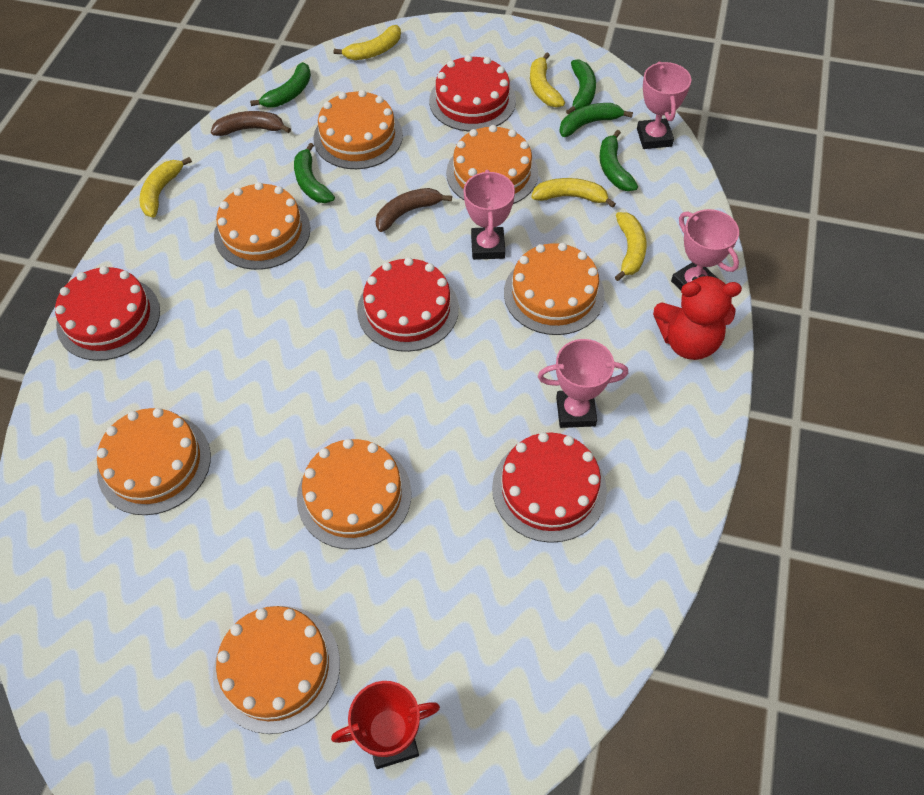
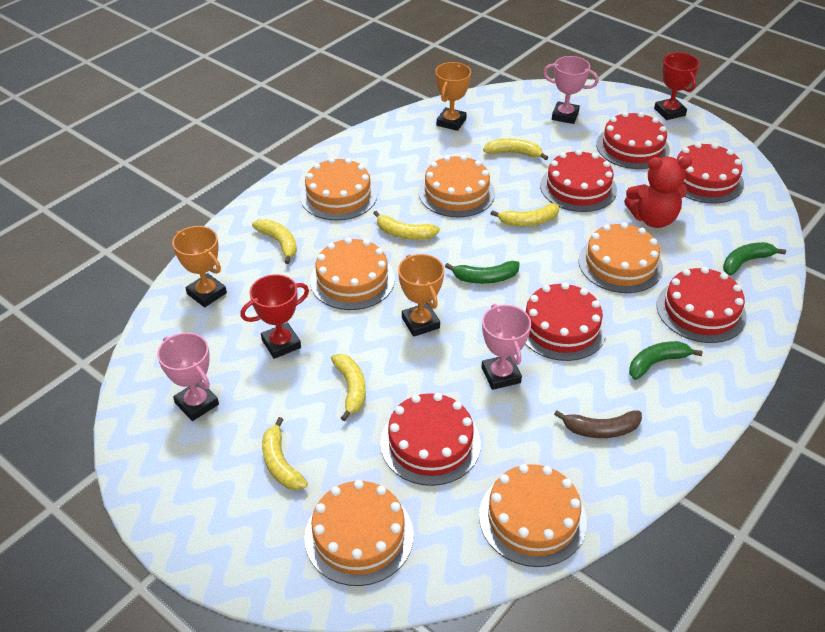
brown banana: 2 -> 1
green banana: 5 -> 3
orange cake: 7 -> 6
orange trophy: 0 -> 3
pink trophy: 4 -> 3
red cake: 4 -> 6
red trophy: 1 -> 2
yellow banana: 5 -> 6

